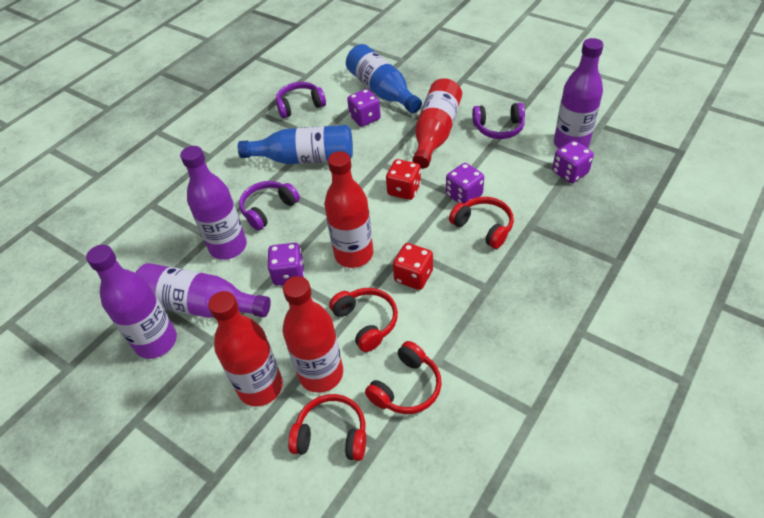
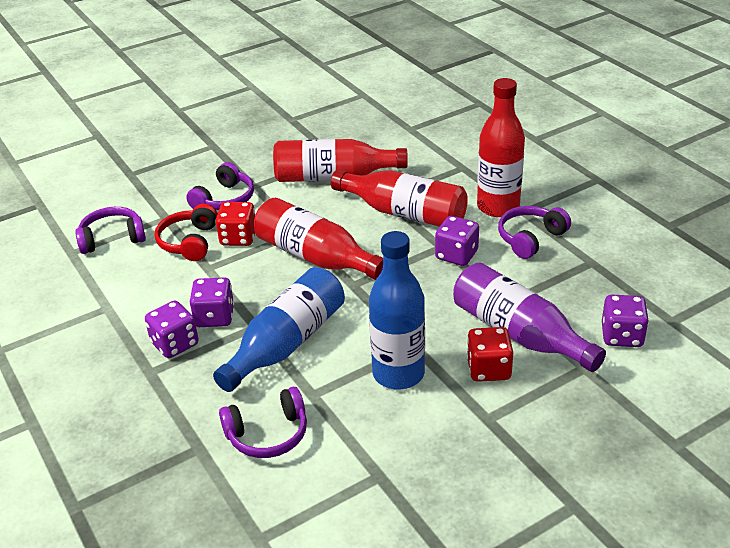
purple bottle: 4 -> 1
purple headphones: 3 -> 4
red headphones: 4 -> 1

